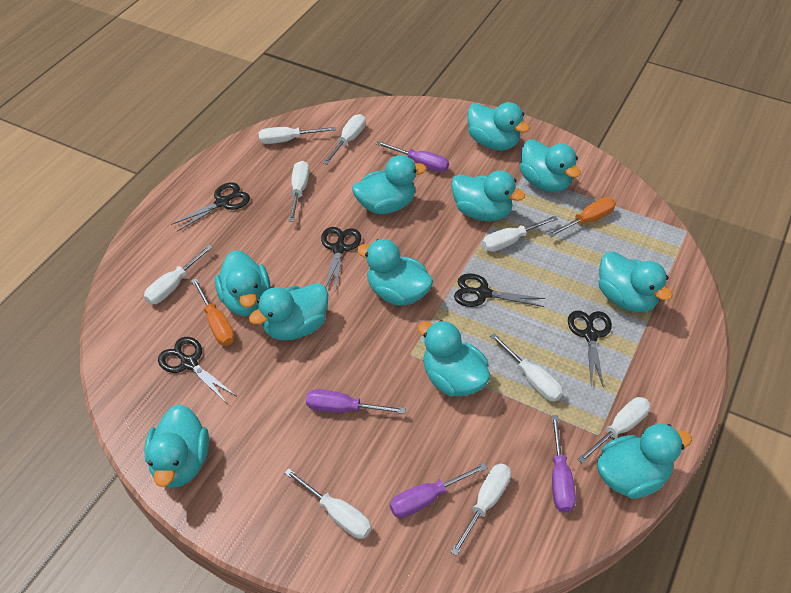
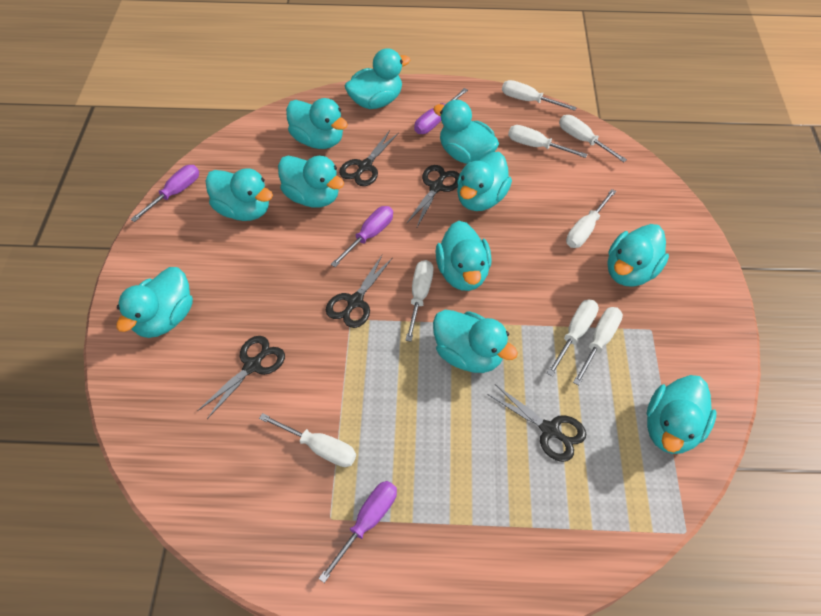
orange screwdriver: 2 -> 0
white screwdriver: 9 -> 8

